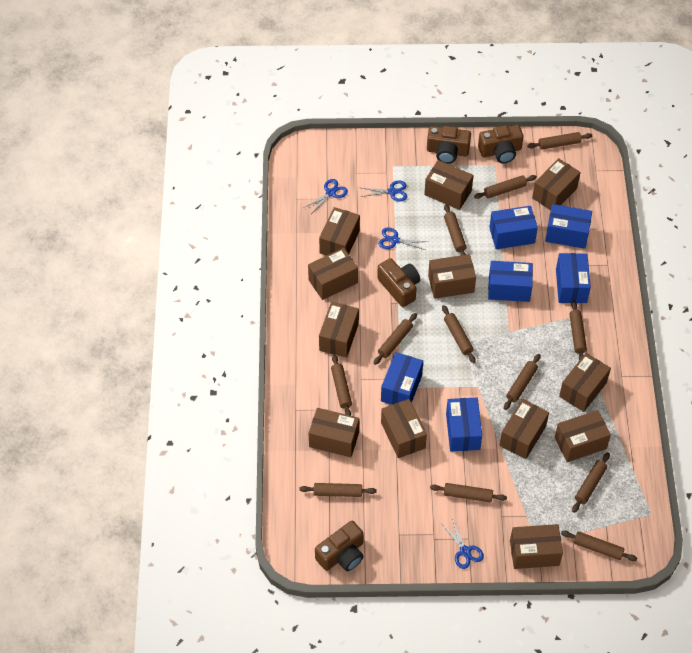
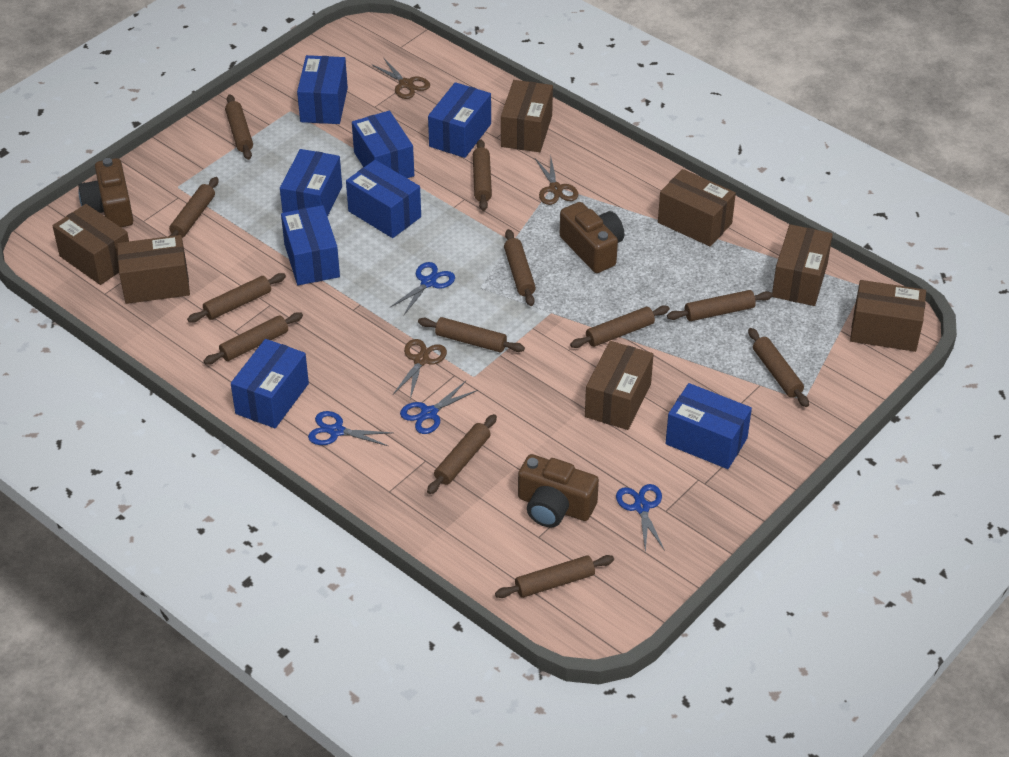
blue box: 6 -> 8
brown box: 12 -> 7
brown camera: 4 -> 3
brown scissors: 0 -> 3

